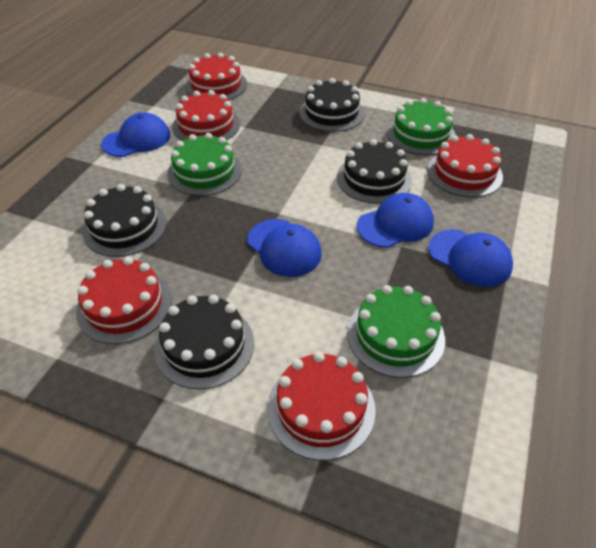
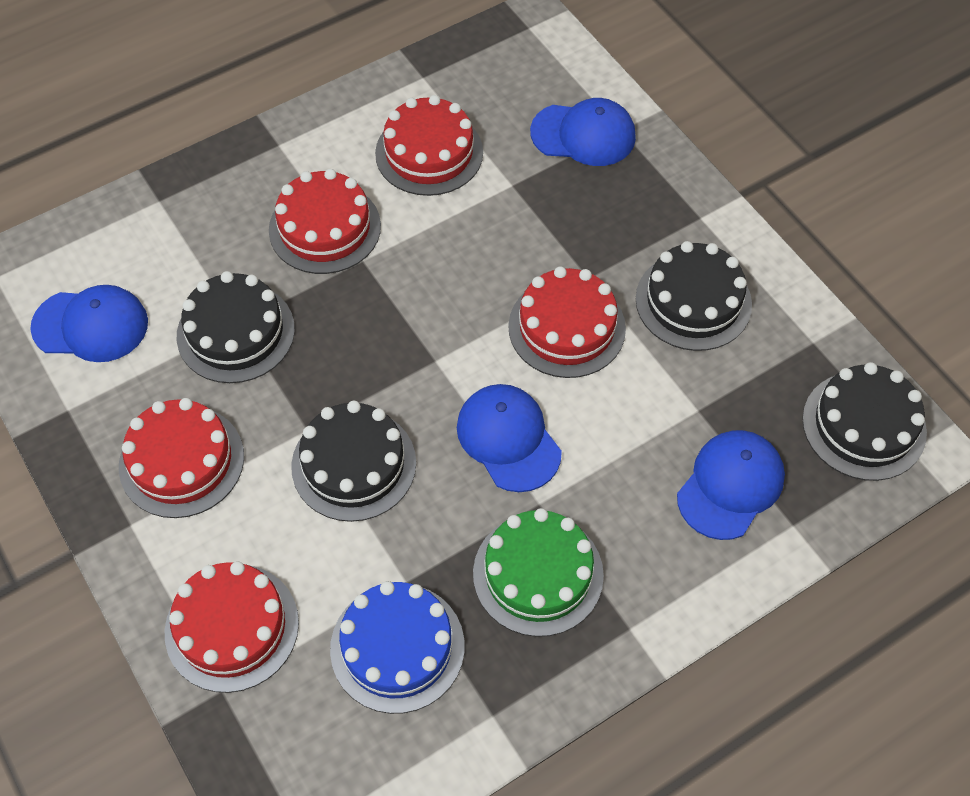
blue cake: 0 -> 1
green cake: 3 -> 1

